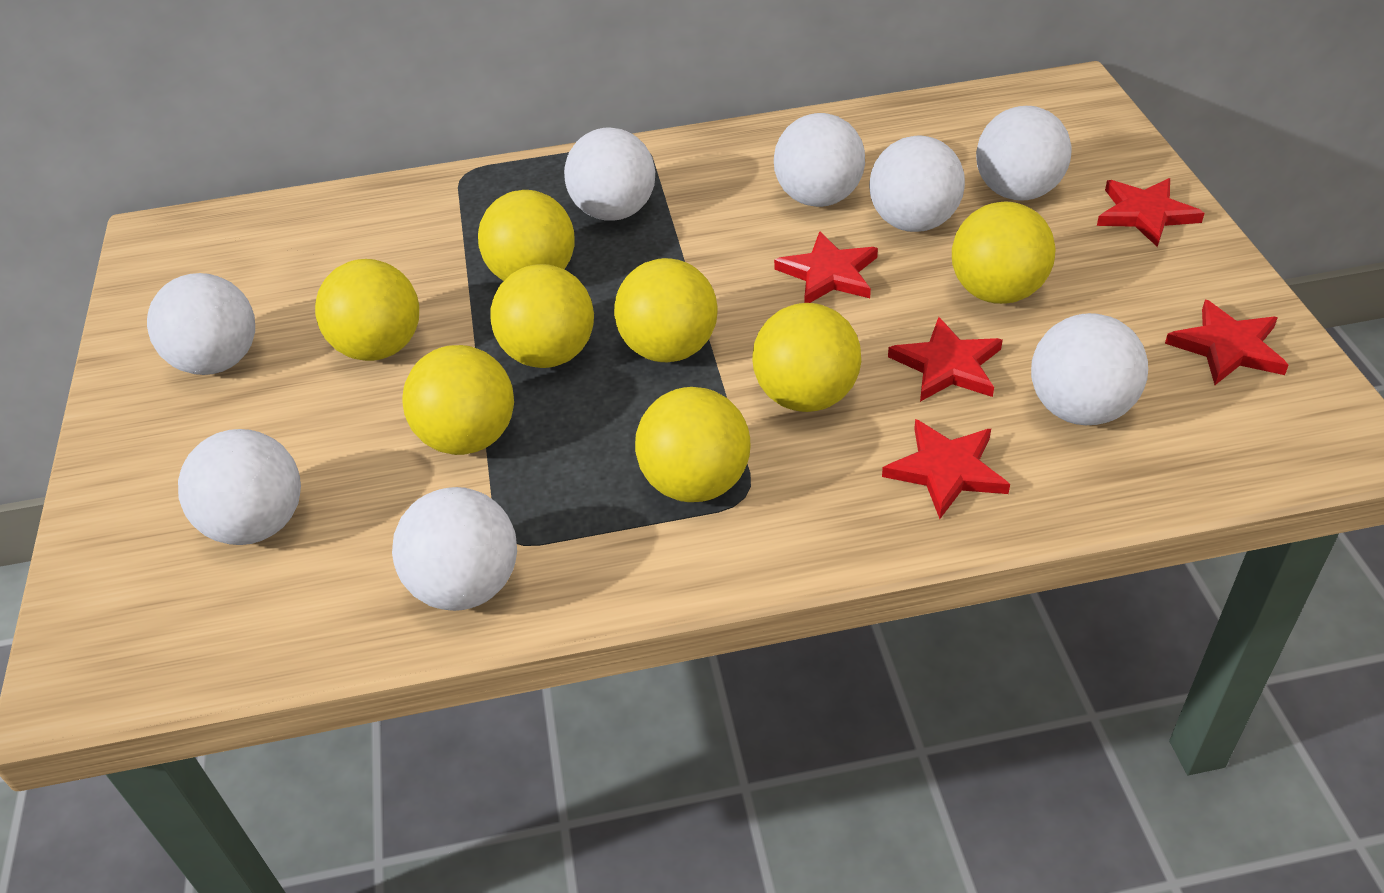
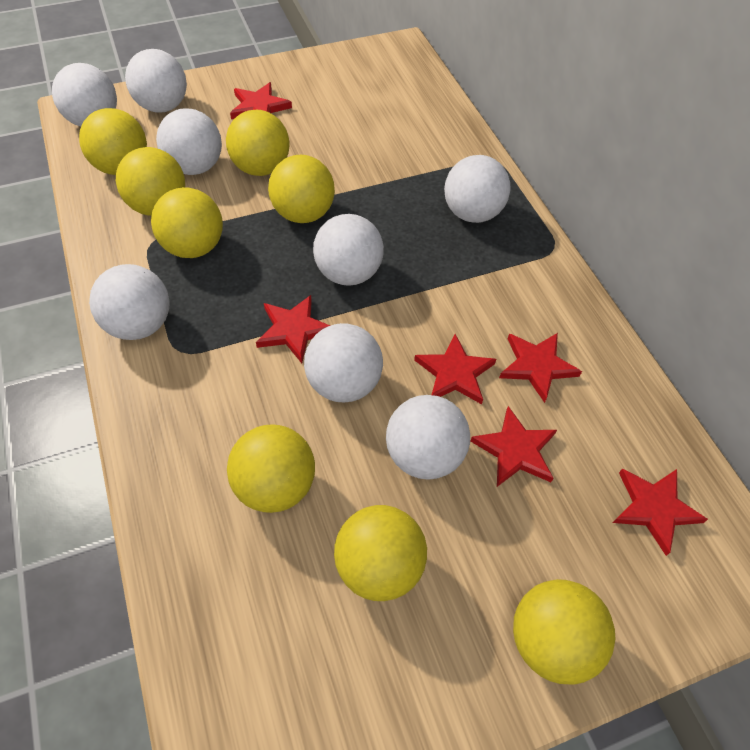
red star: 5 -> 6

